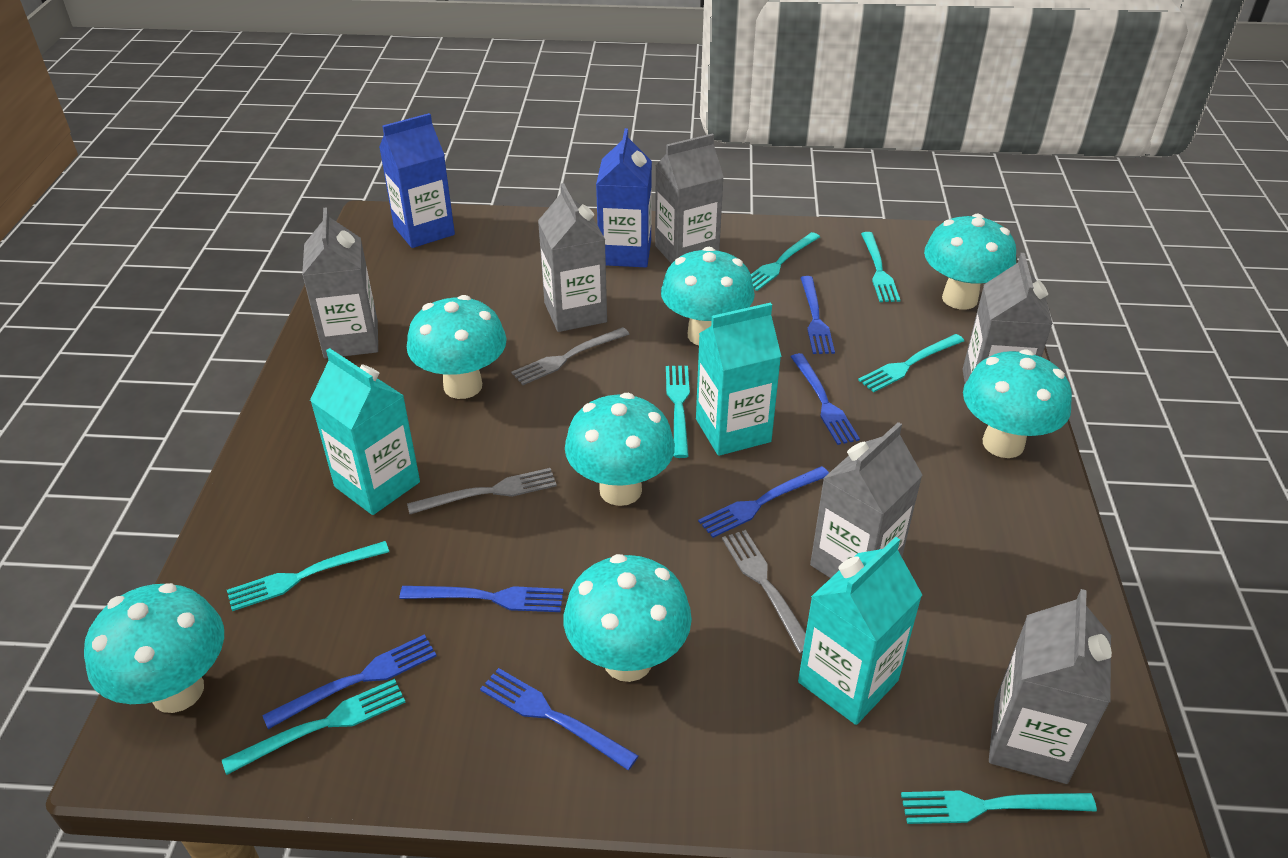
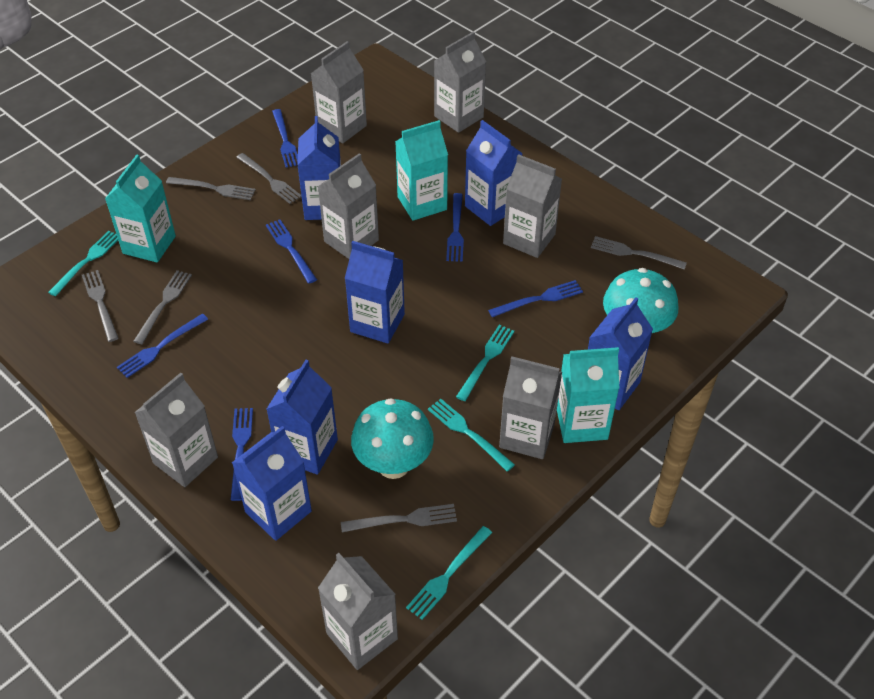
blue carton: 2 -> 6
grey carton: 6 -> 7
grey fork: 3 -> 6
turquoise fork: 7 -> 4
turquoise mushroom: 7 -> 2

